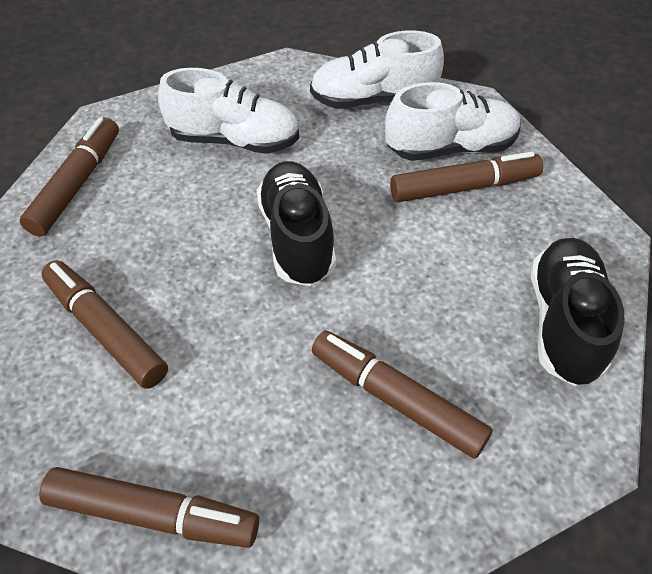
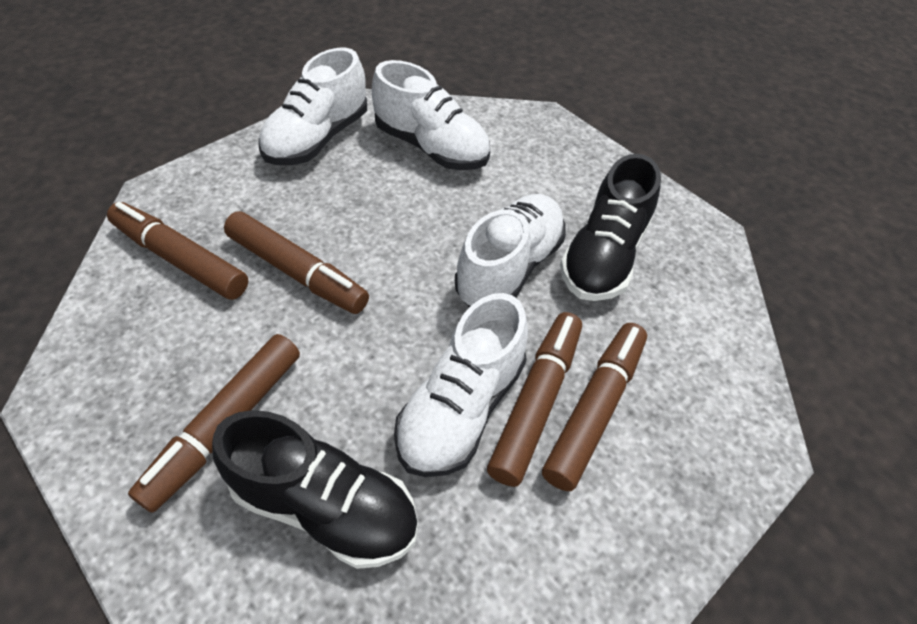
white shoe: 3 -> 4

